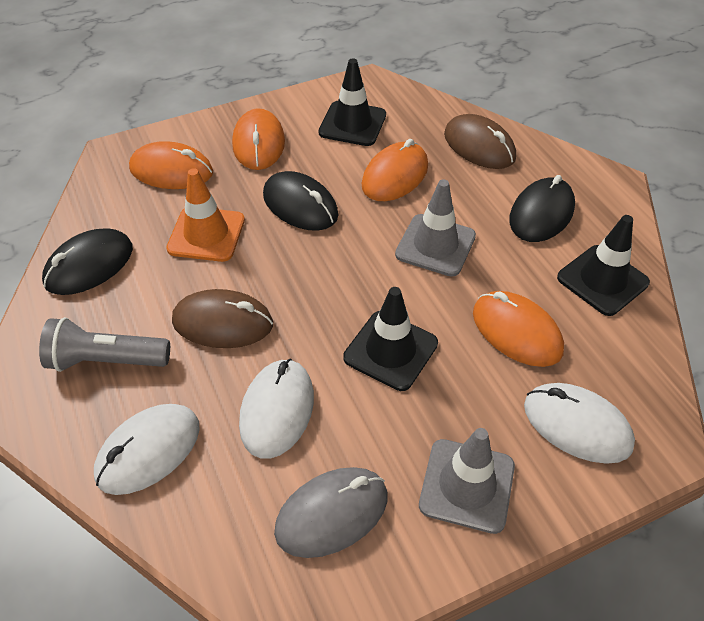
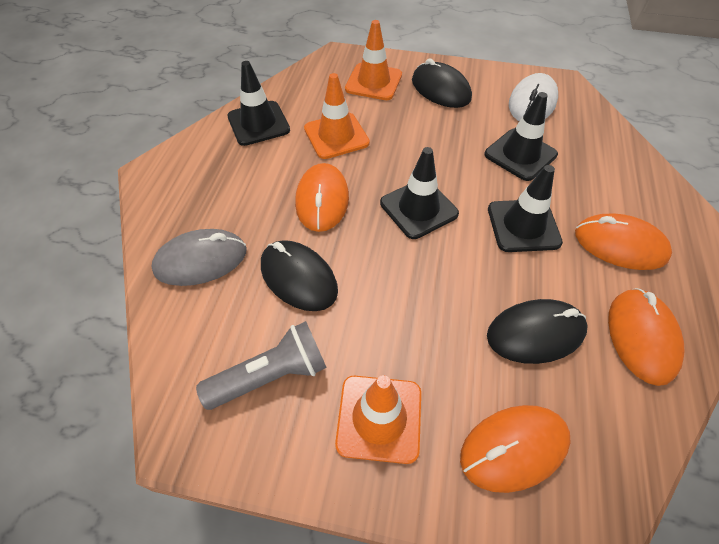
black traffic cone: 3 -> 4
brown mouse: 2 -> 0
grey traffic cone: 2 -> 0
orange traffic cone: 1 -> 3
white mouse: 3 -> 1

